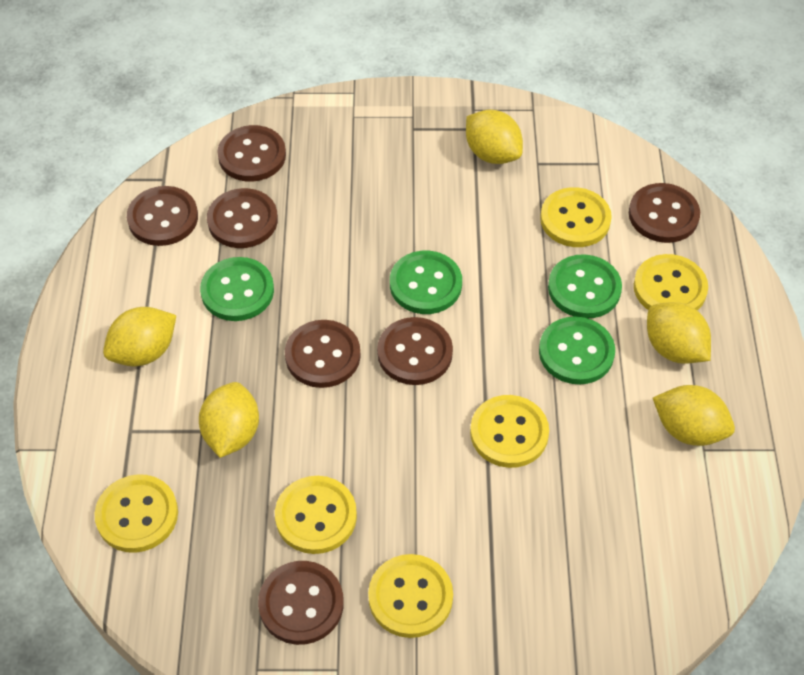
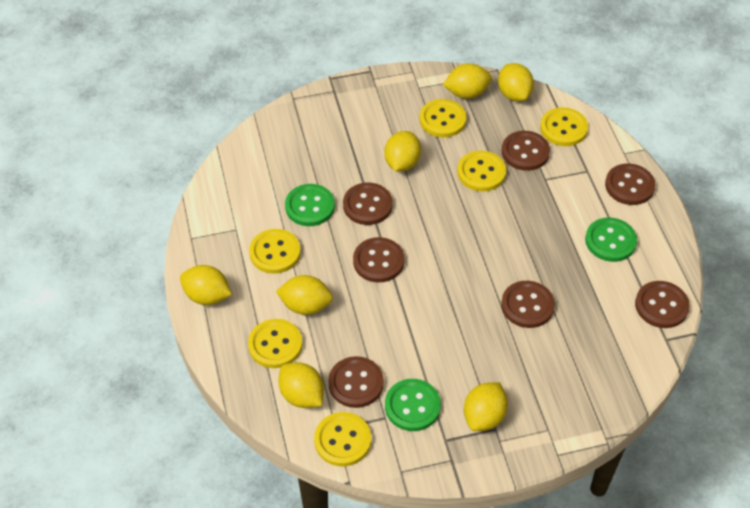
green button: 4 -> 3
yellow lemon: 5 -> 7

